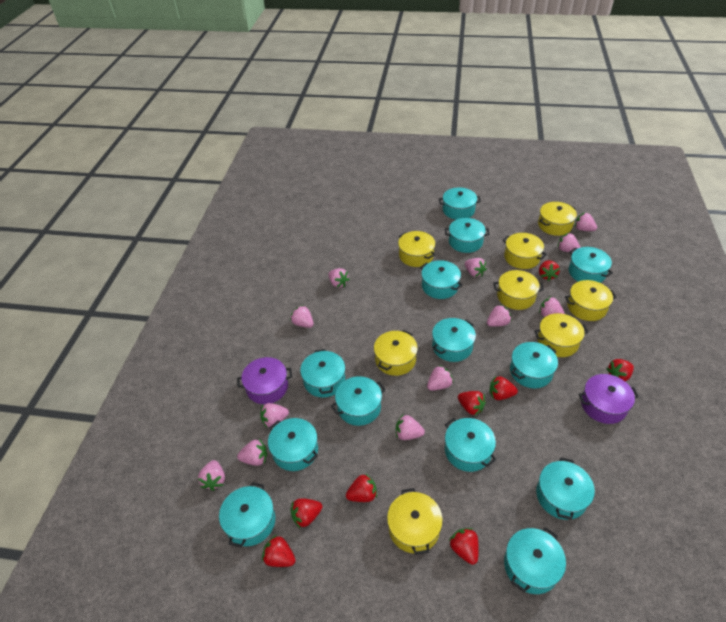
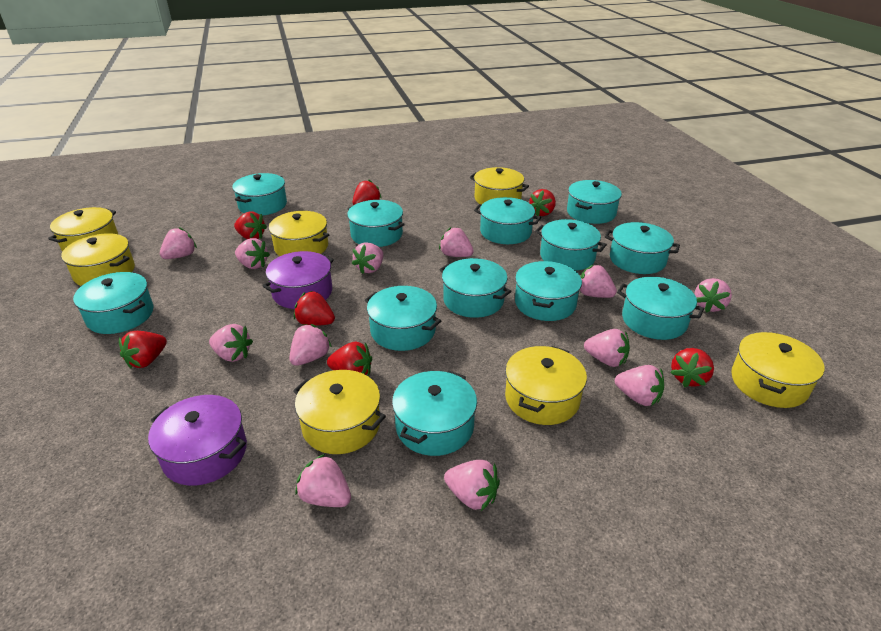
red strawberry: 8 -> 7
turquoise pot: 13 -> 12
yellow pot: 8 -> 7

